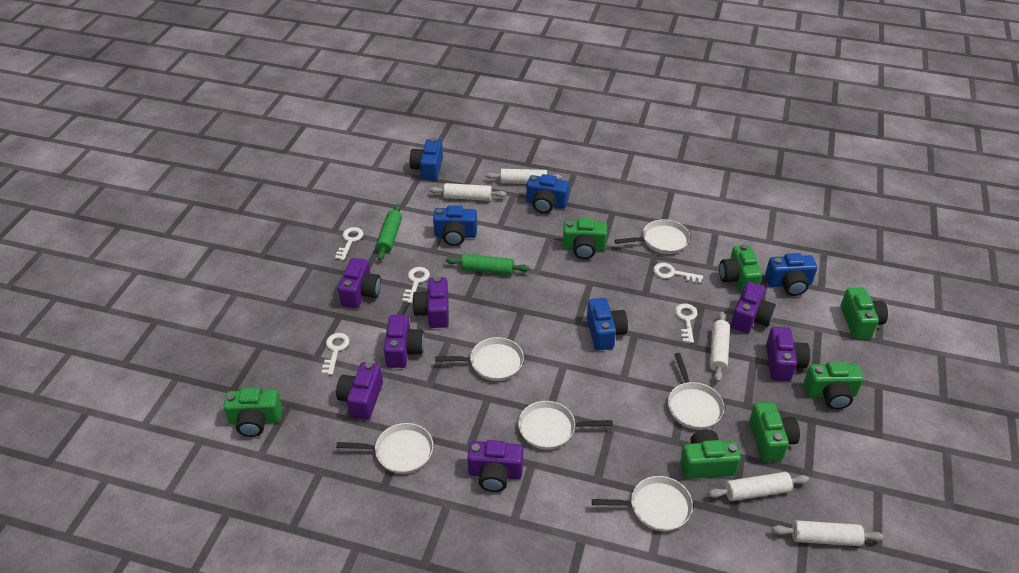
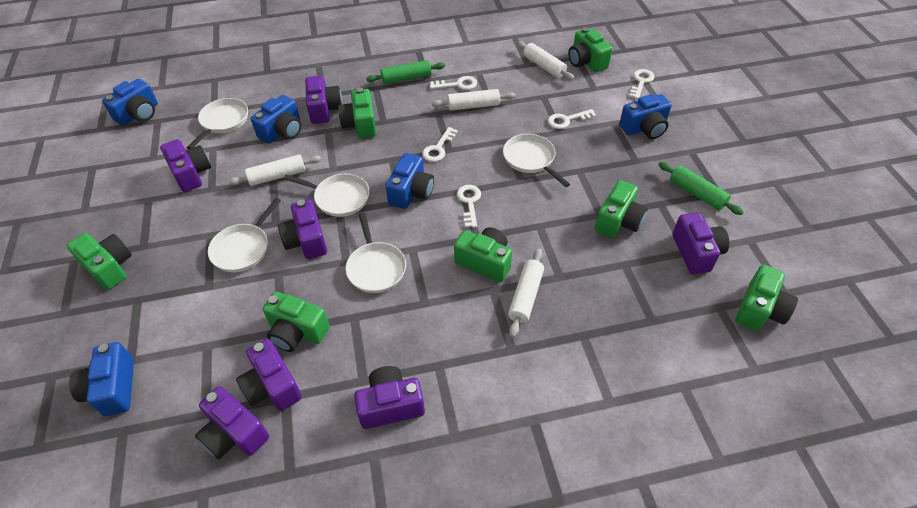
white pan: 6 -> 5
white rolling pin: 5 -> 4

